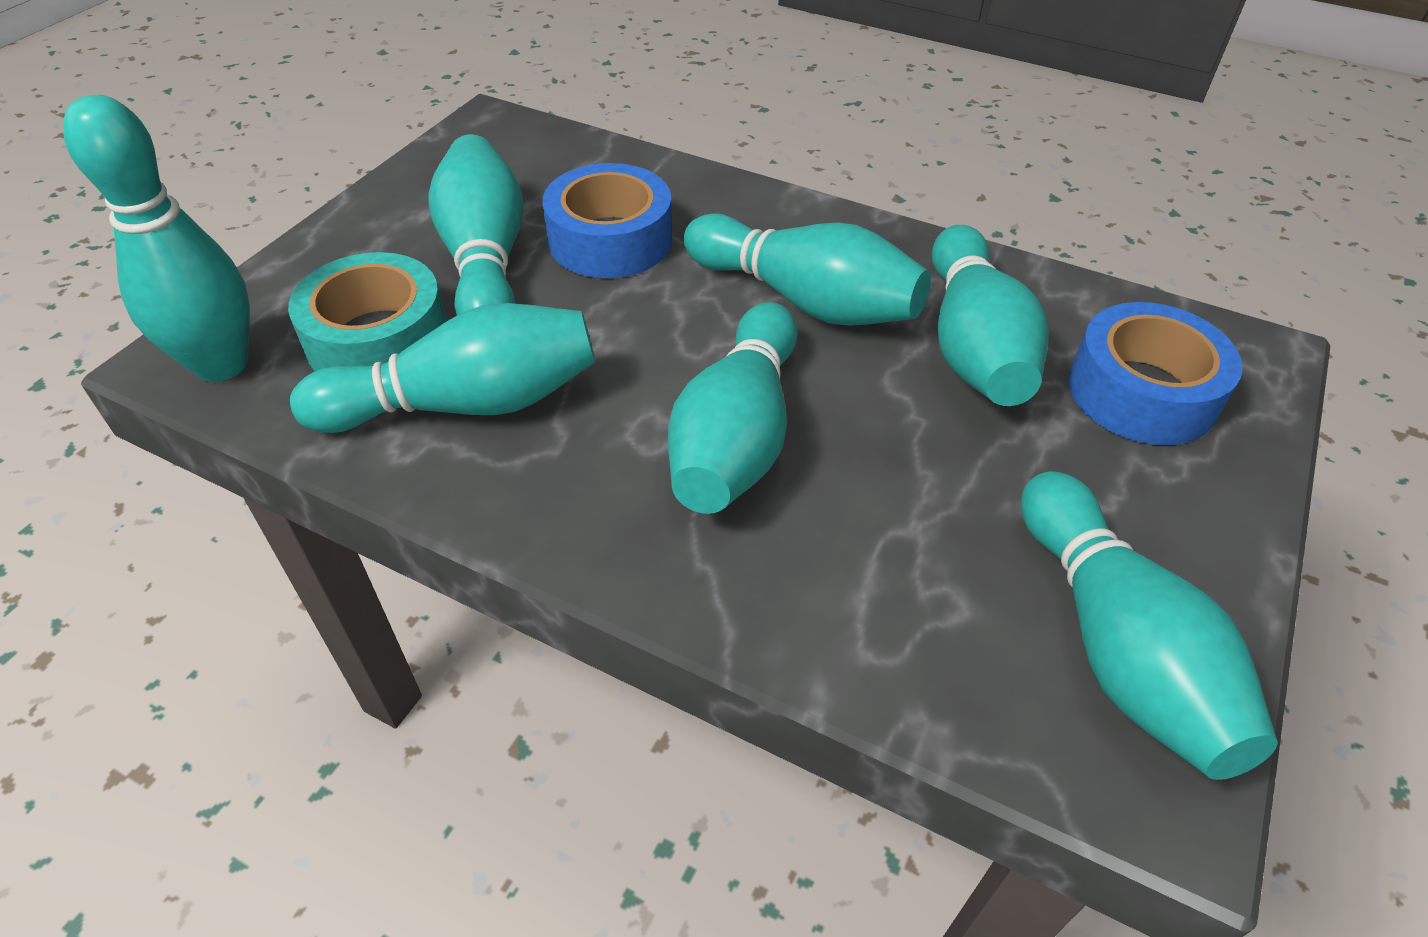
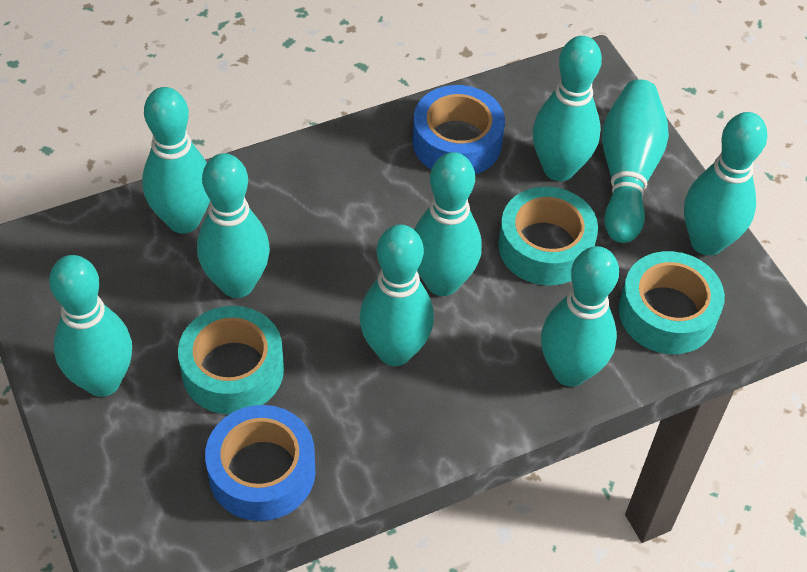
turquoise bowling pin: 7 -> 9
turquoise tape: 1 -> 3

